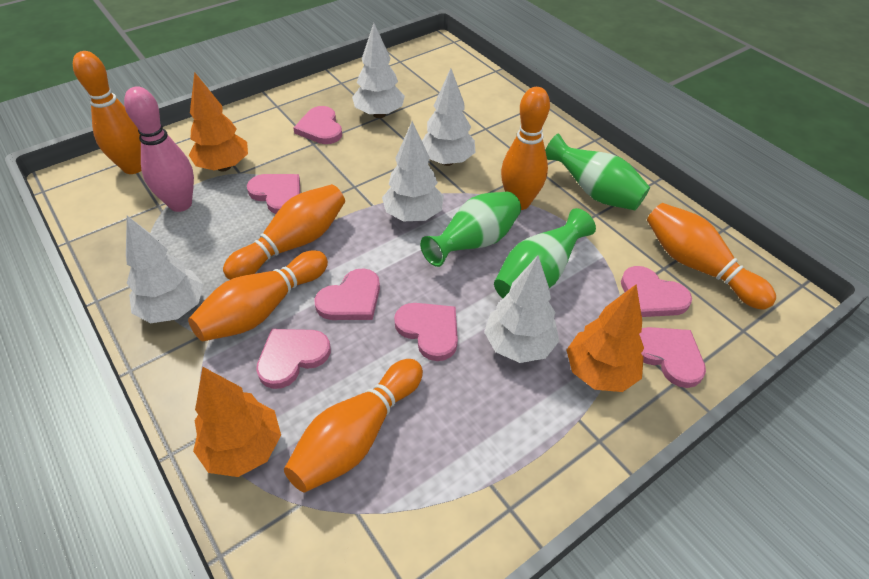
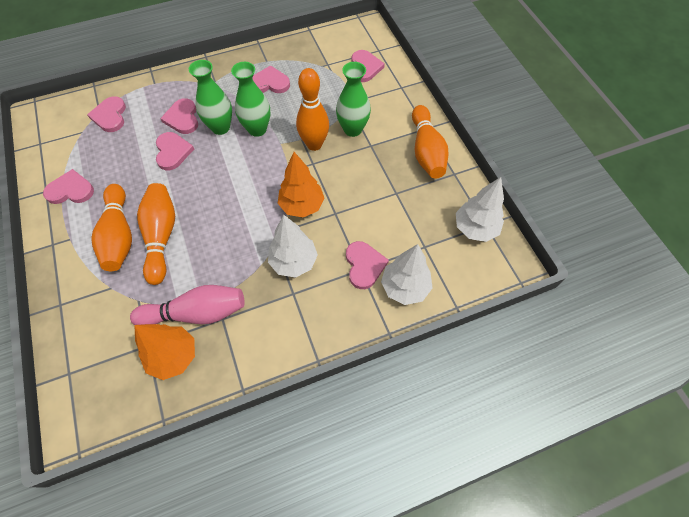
orange bowling pin: 6 -> 4
orange tree: 3 -> 2
white tree: 5 -> 3

